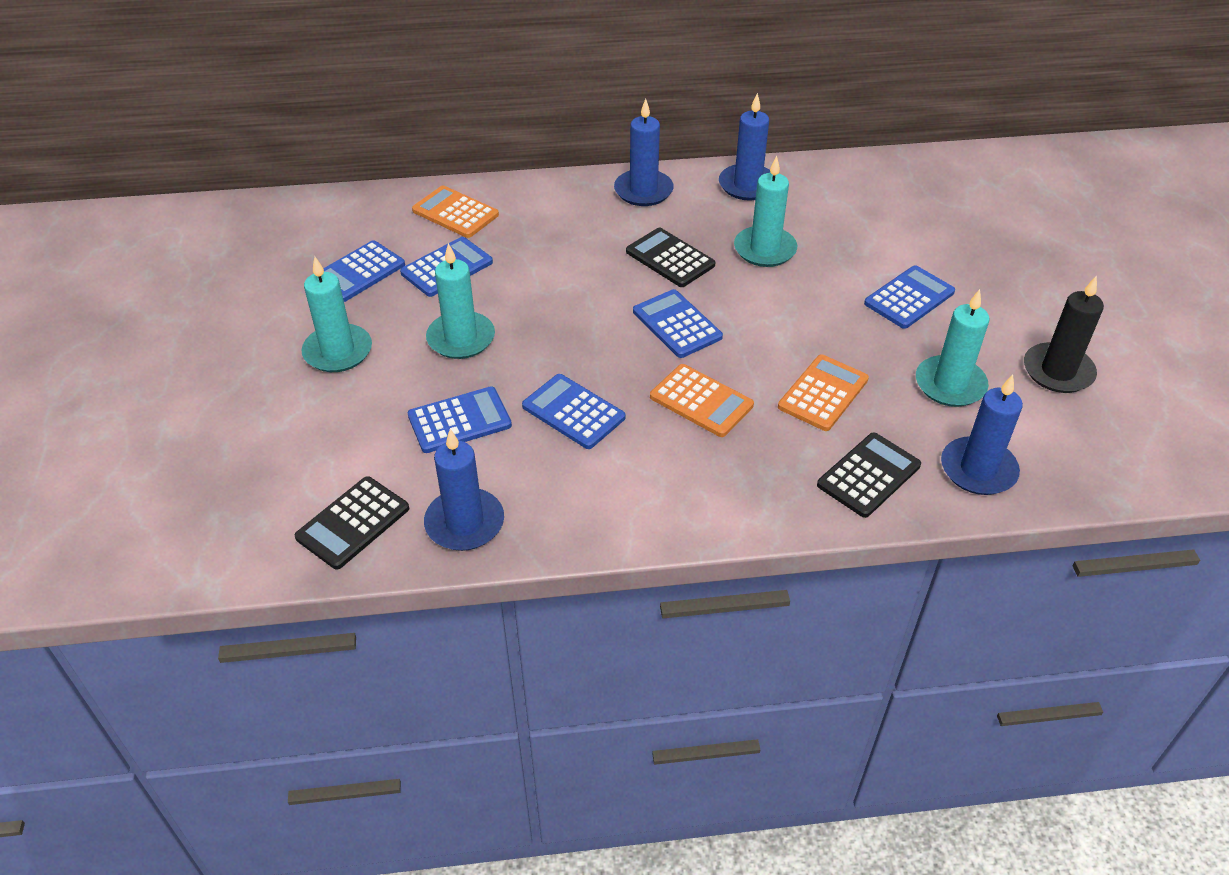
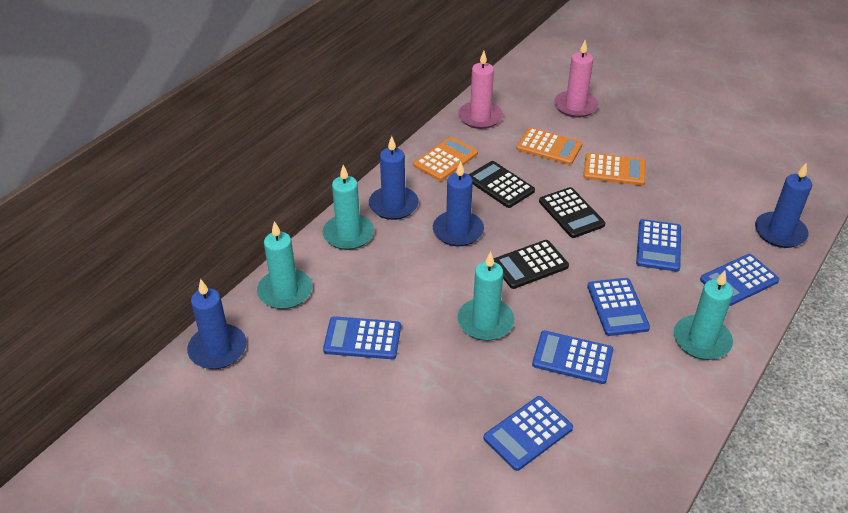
black candle: 1 -> 0
pink candle: 0 -> 2

